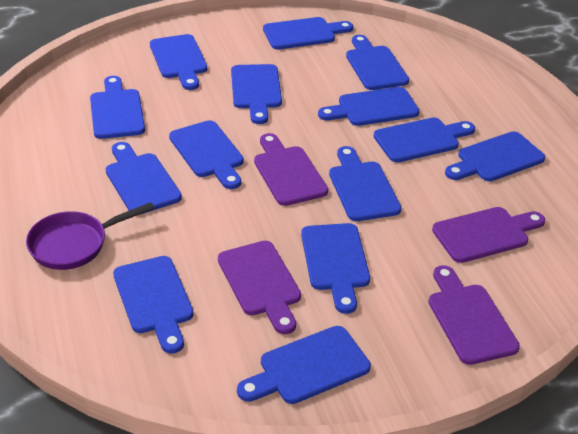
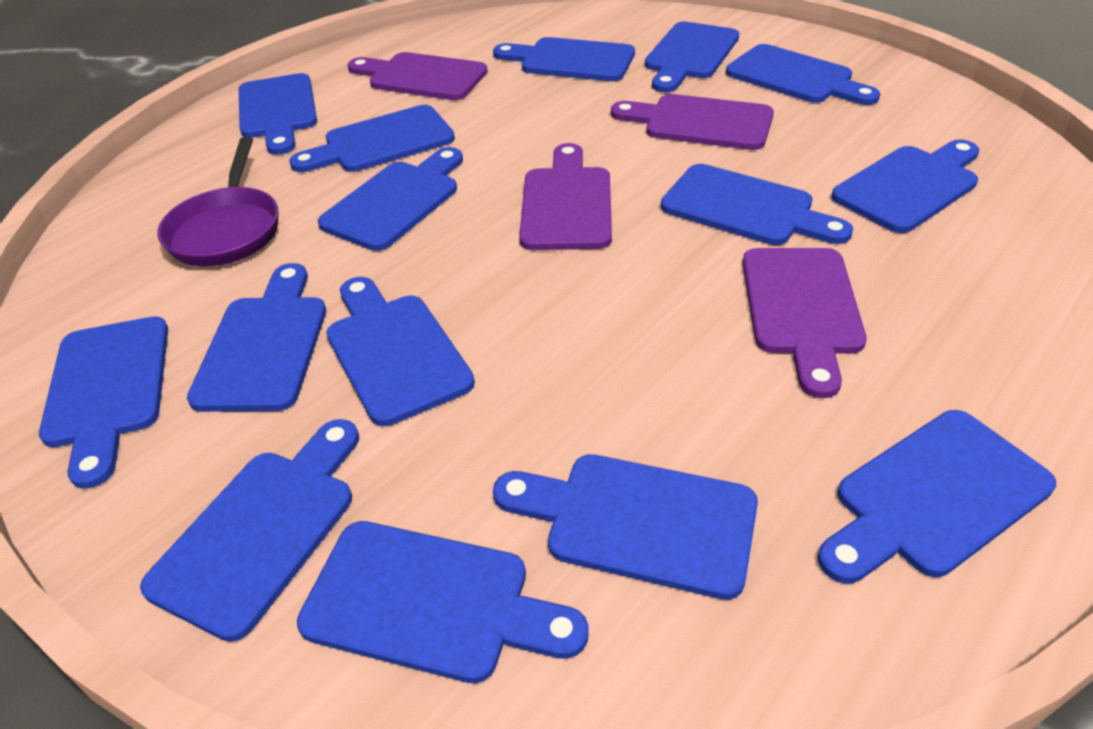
blue cutting board: 14 -> 15

